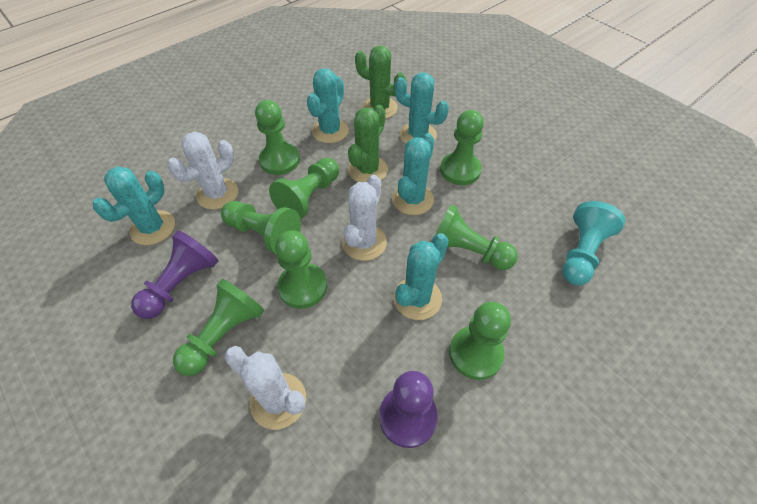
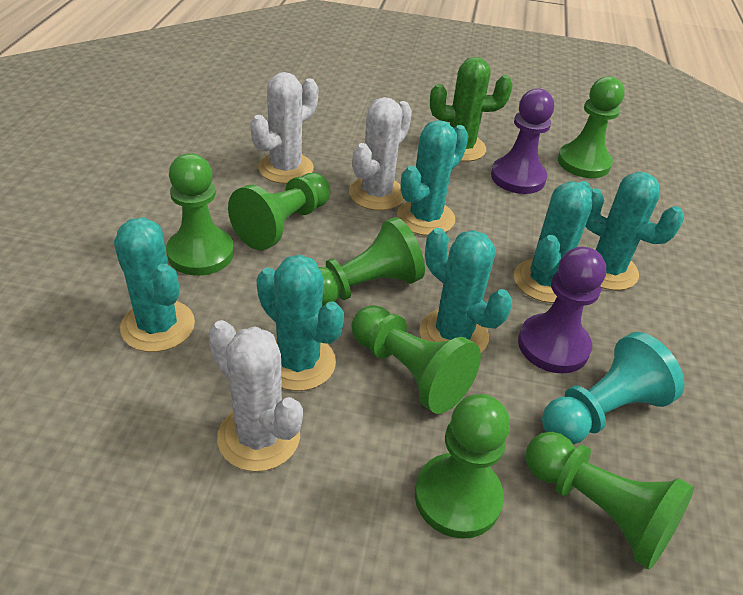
green cactus: 2 -> 1
green pawn: 8 -> 7
turquoise cactus: 5 -> 6

